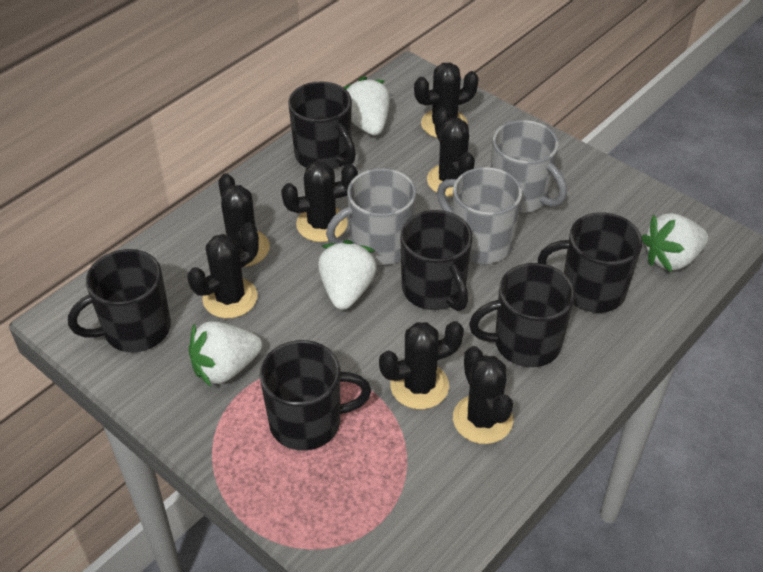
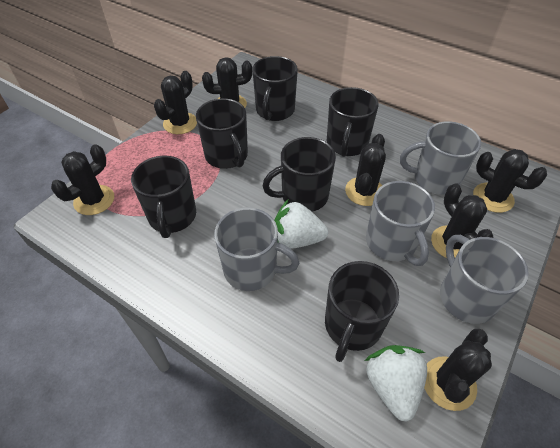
grey mug: 3 -> 4
white strawberry: 4 -> 2

